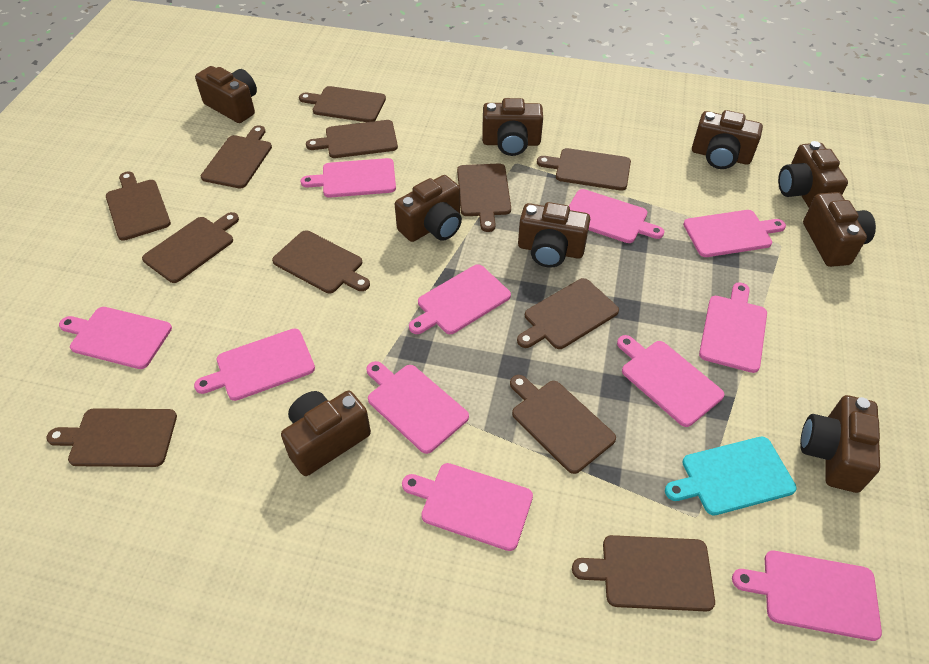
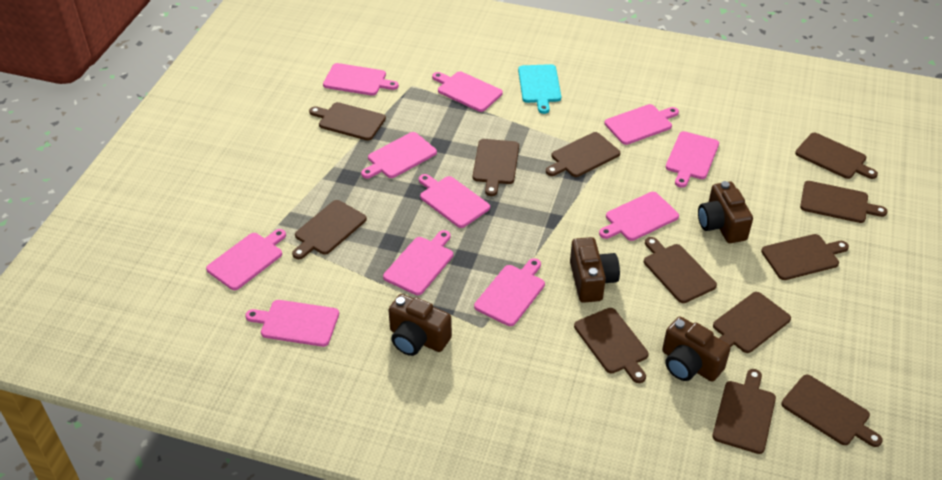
brown camera: 9 -> 4

